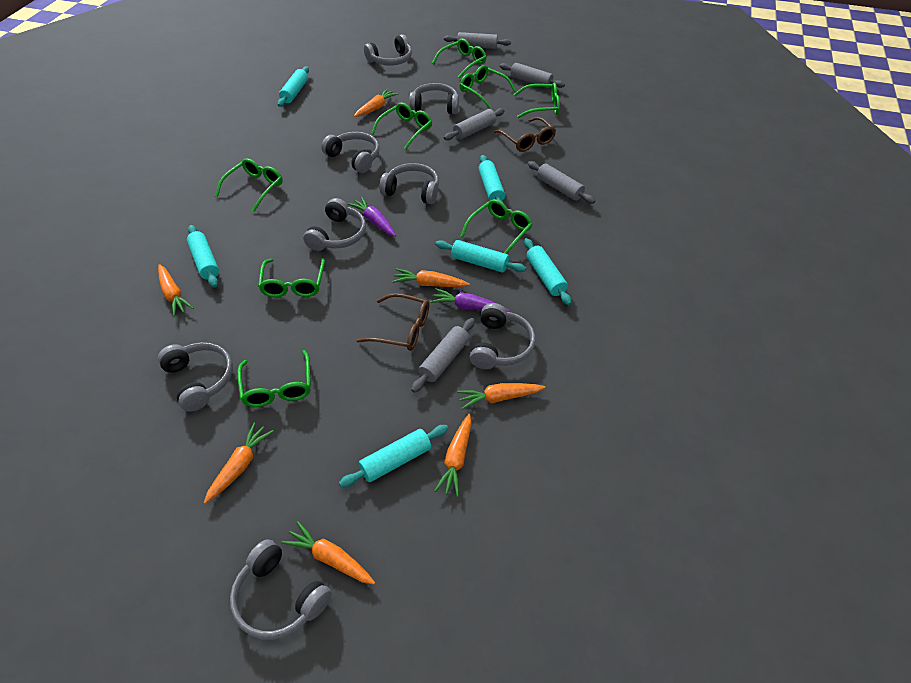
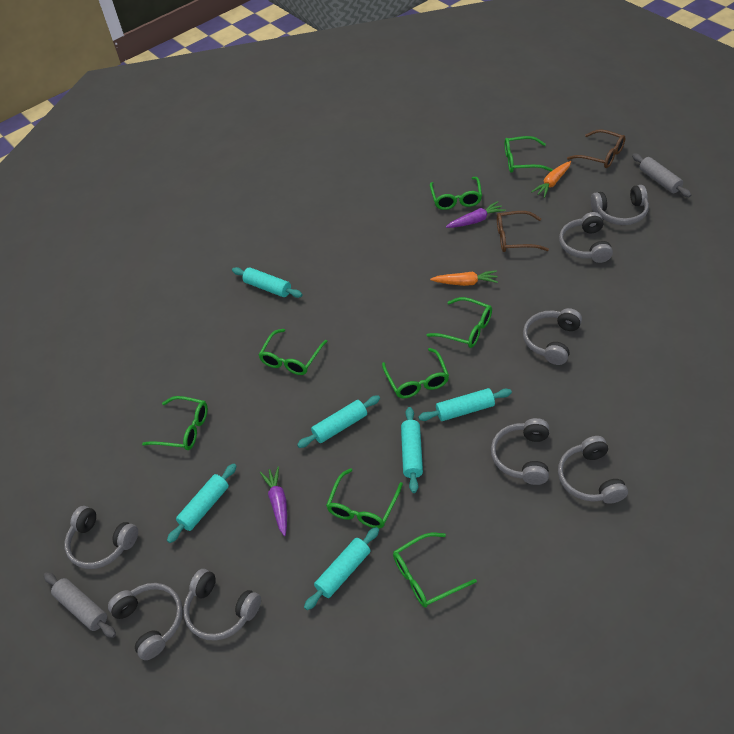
grey rolling pin: 5 -> 2
orange carrot: 7 -> 2

